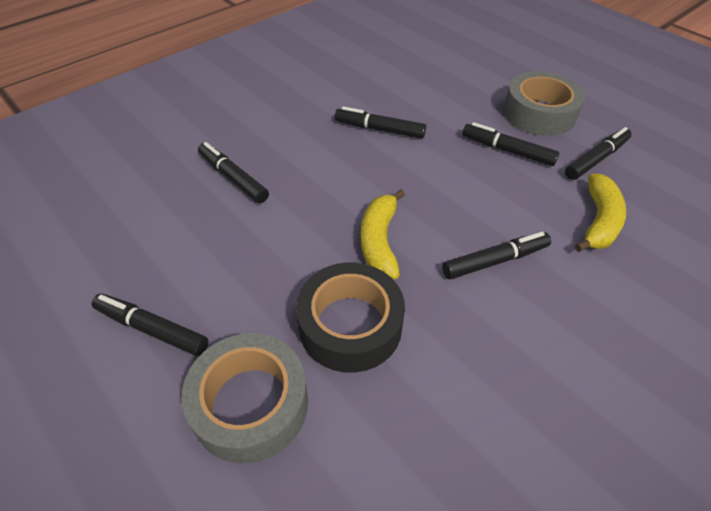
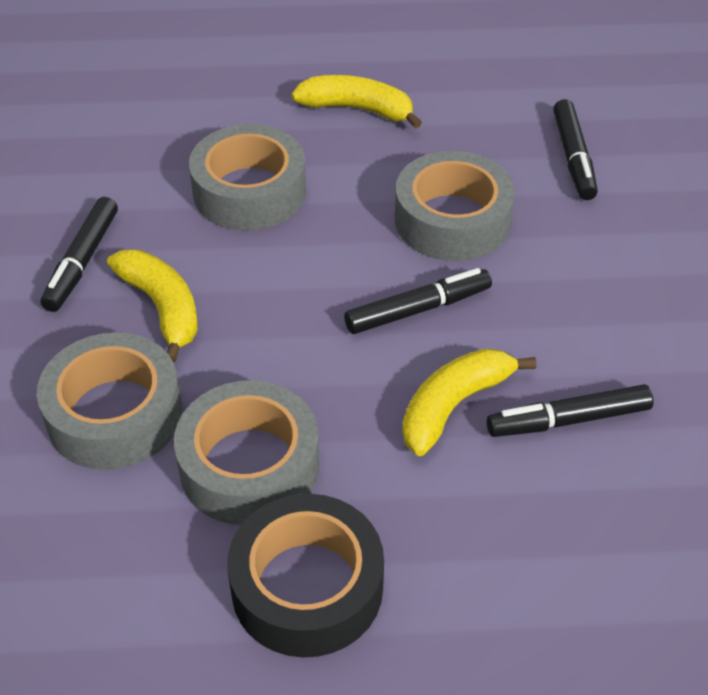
black marker: 6 -> 4
grey tape: 2 -> 4
yellow banana: 2 -> 3

